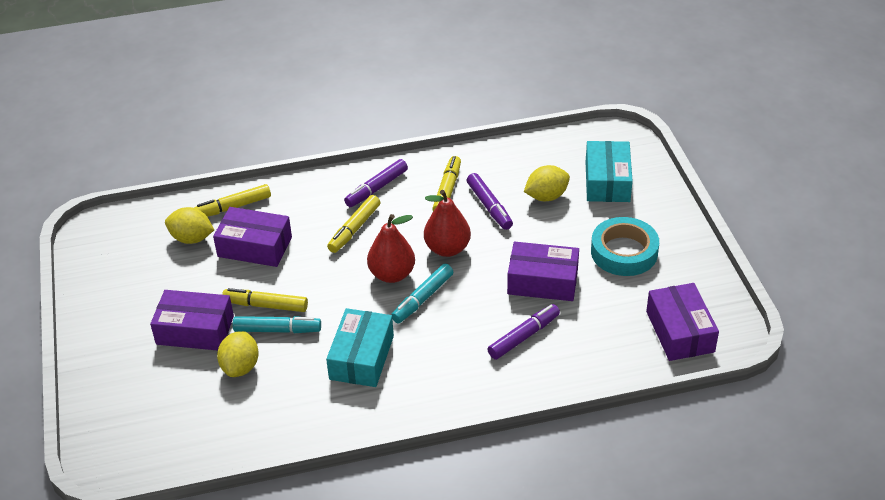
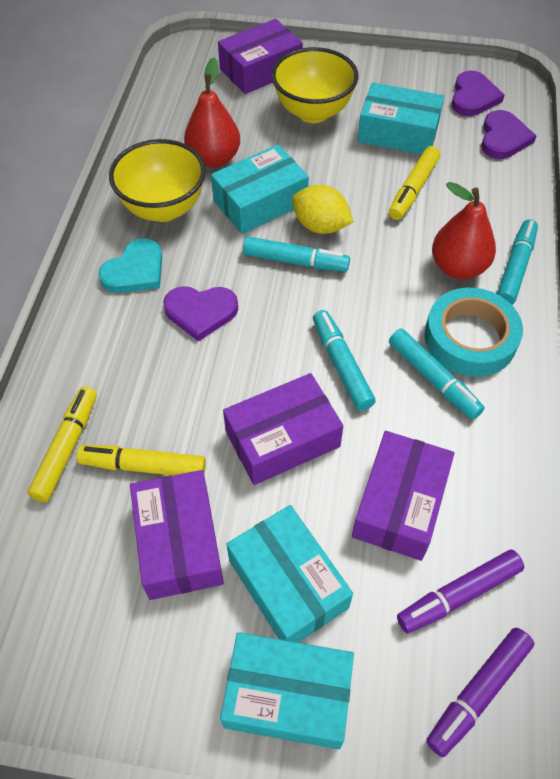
purple heart: 0 -> 3
purple marker: 3 -> 2
turquoise box: 2 -> 4
turquoise heart: 0 -> 1
turquoise marker: 2 -> 4
yellow bowl: 0 -> 2
yellow lemon: 3 -> 1
yellow marker: 4 -> 3

